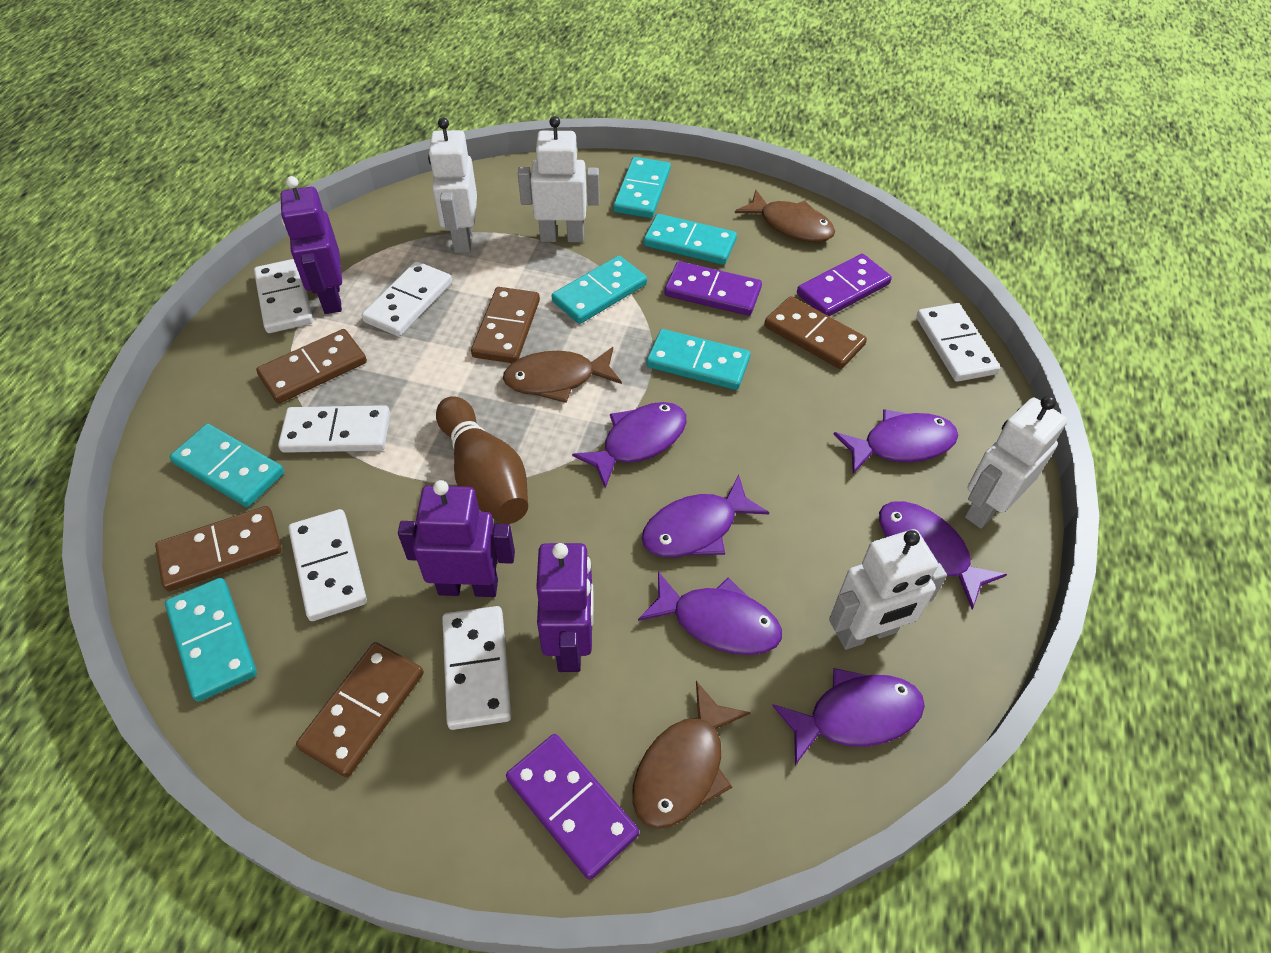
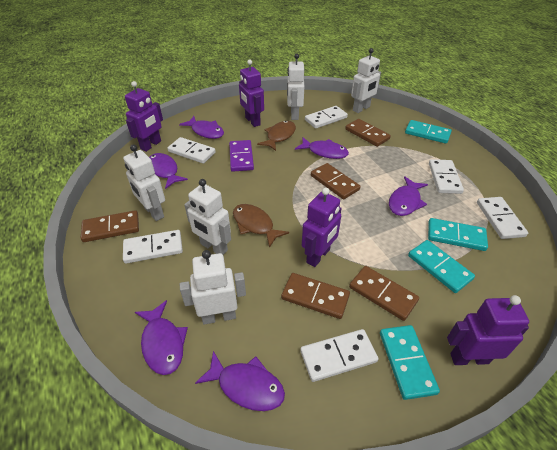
brown bowling pin: 1 -> 0
brown fish: 3 -> 2
purple domino: 3 -> 1
purple robot: 3 -> 4
turquoise domino: 6 -> 4
white robot: 4 -> 5

